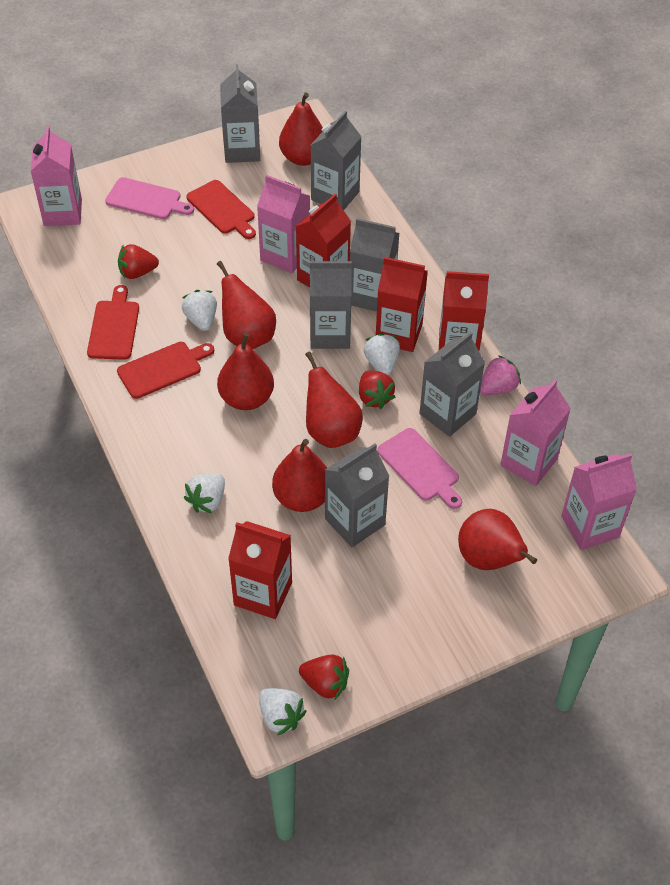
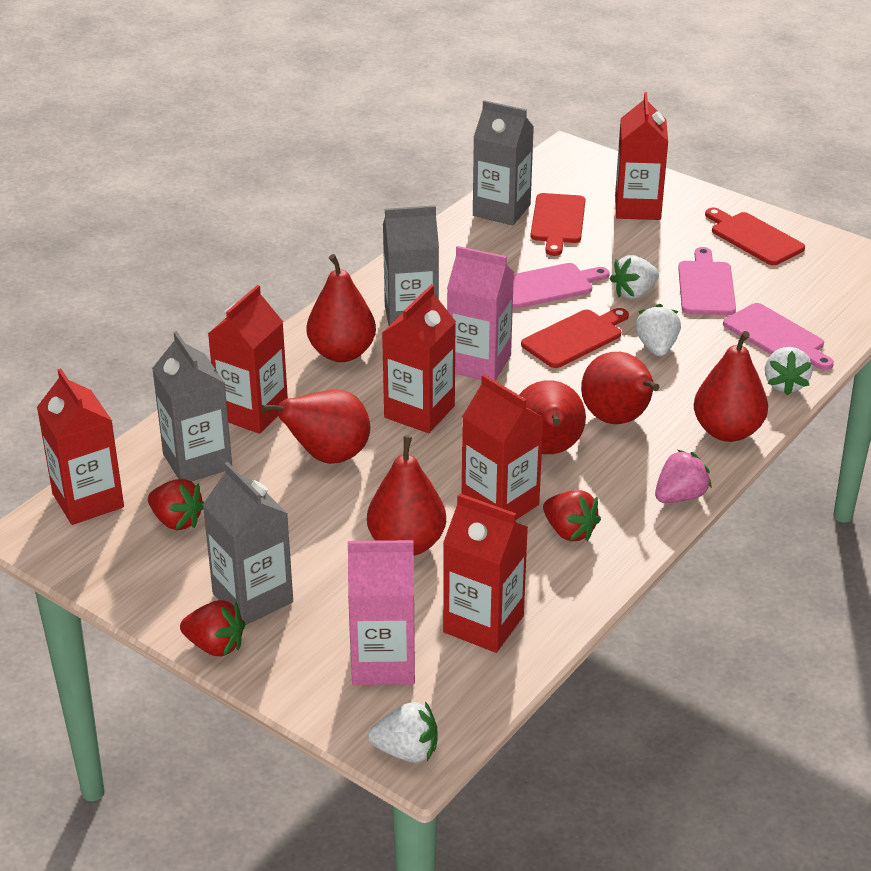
grey carton: 6 -> 4
pink carton: 4 -> 2
pink cutting board: 2 -> 3
red carton: 4 -> 6

